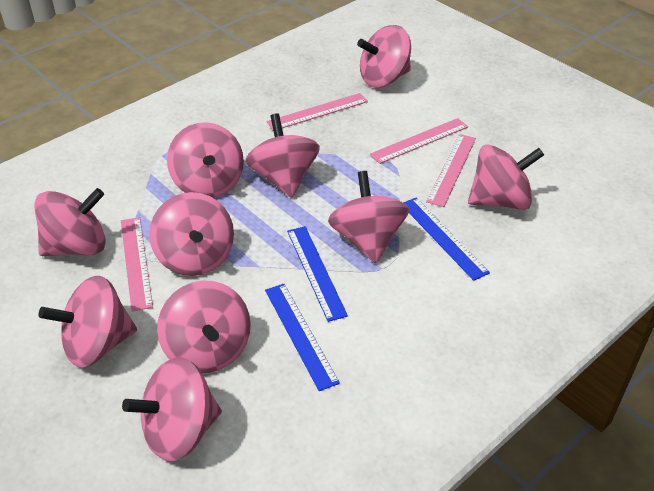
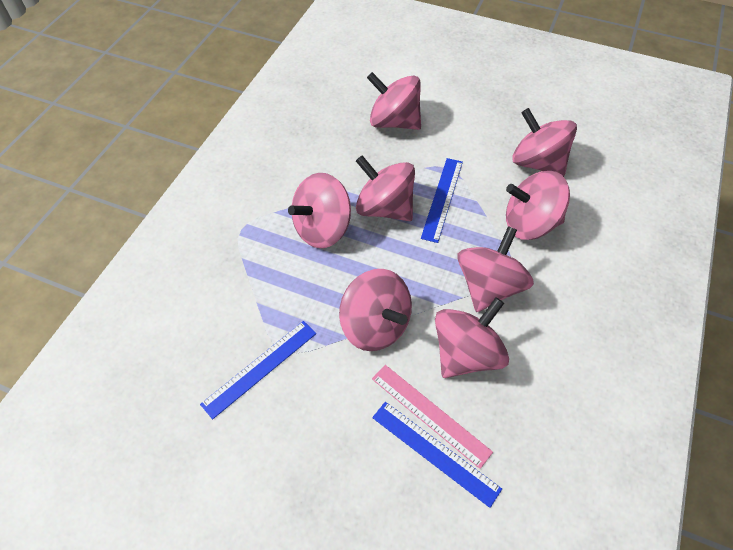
pink ruler: 4 -> 1
pink spinning top: 10 -> 8

